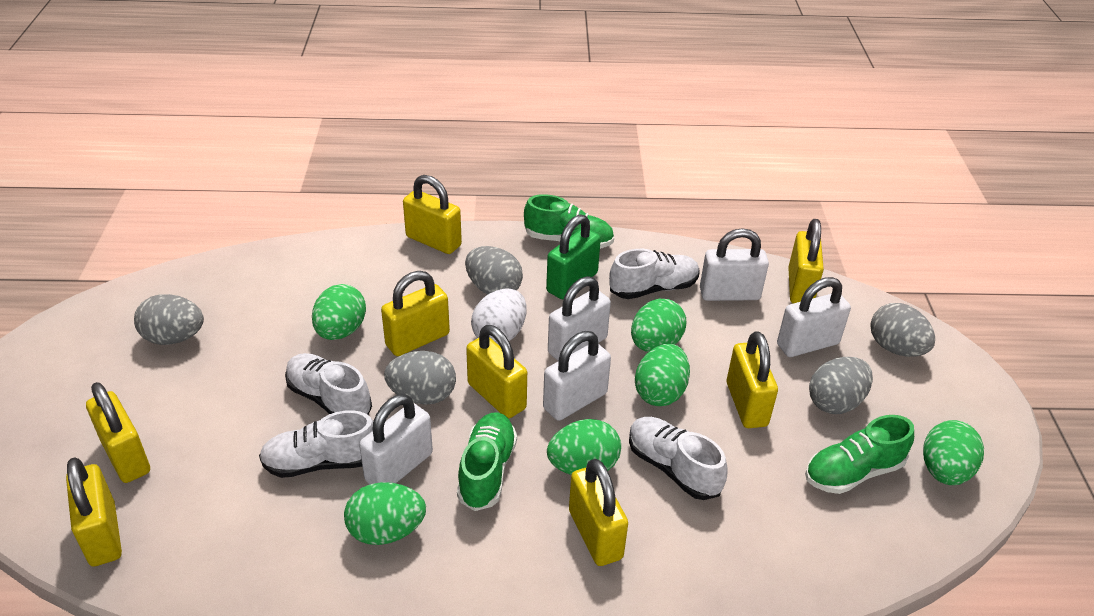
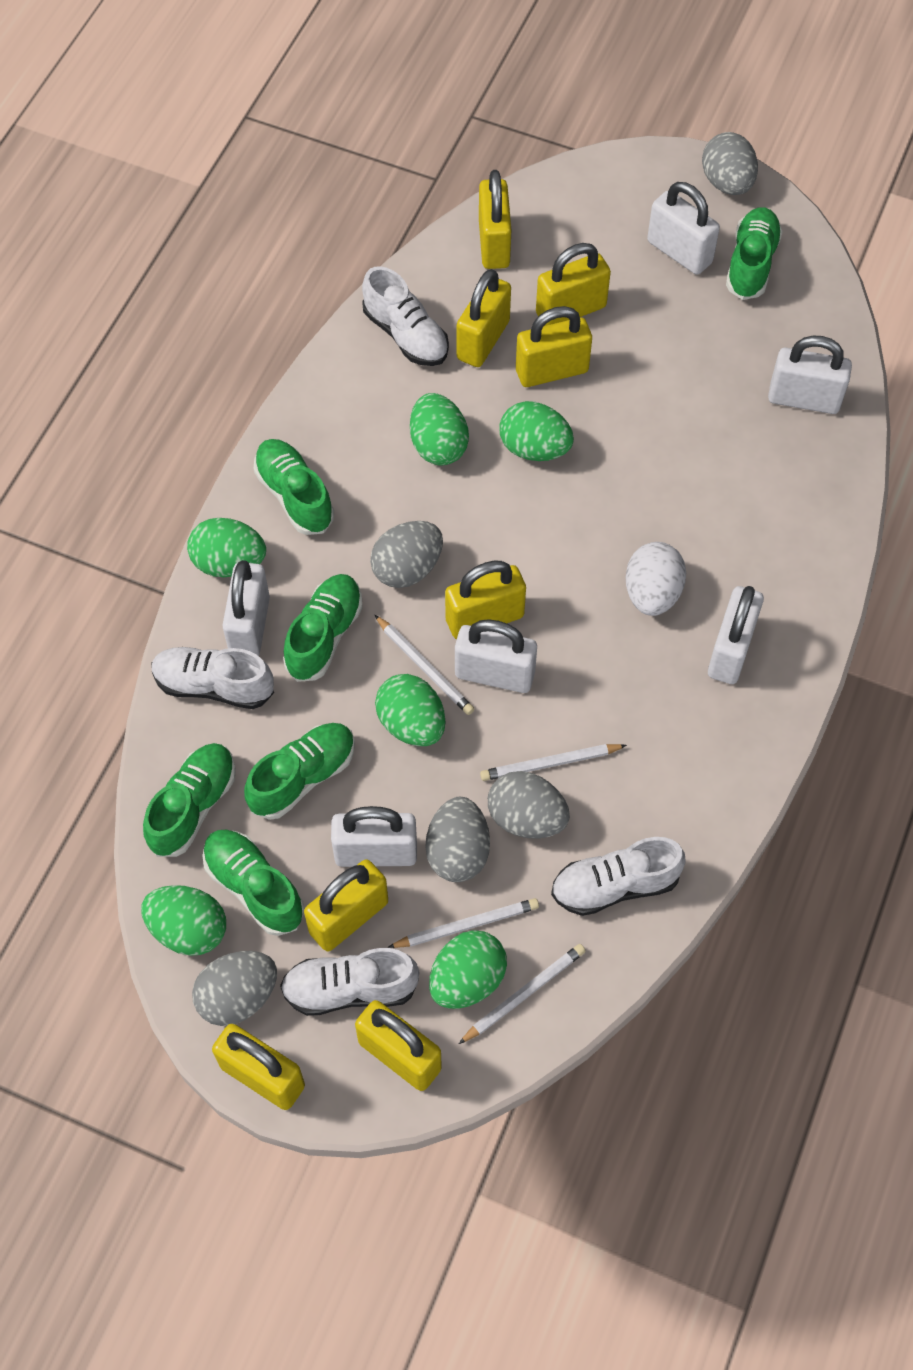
green padlock: 1 -> 0
green shoe: 3 -> 6
white padlock: 5 -> 6
white pencil: 0 -> 4

